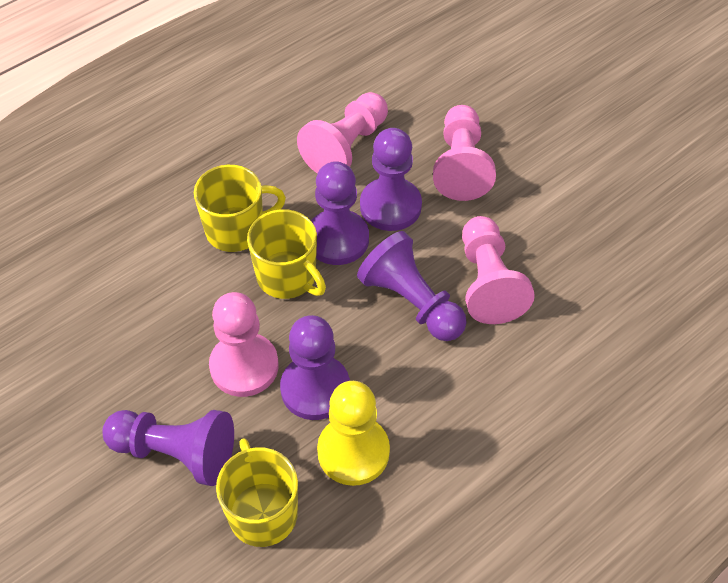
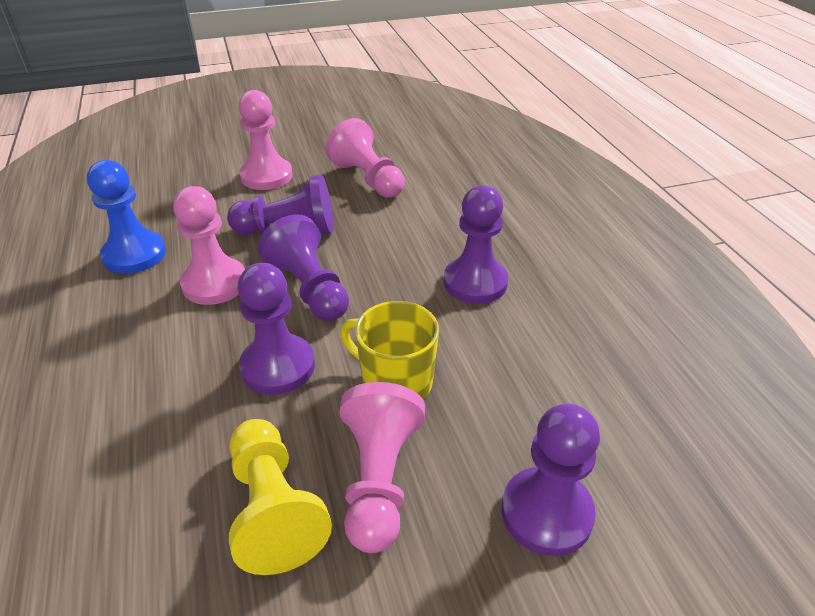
blue pawn: 0 -> 1
yellow mug: 3 -> 1

